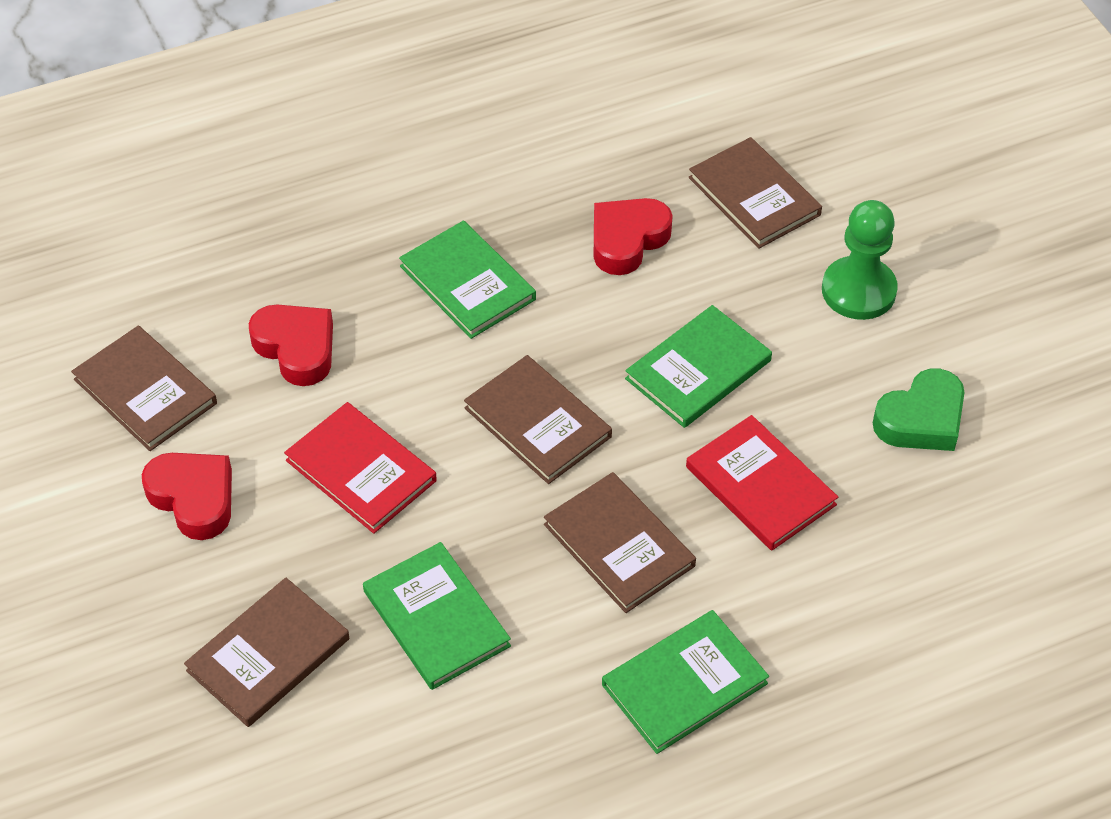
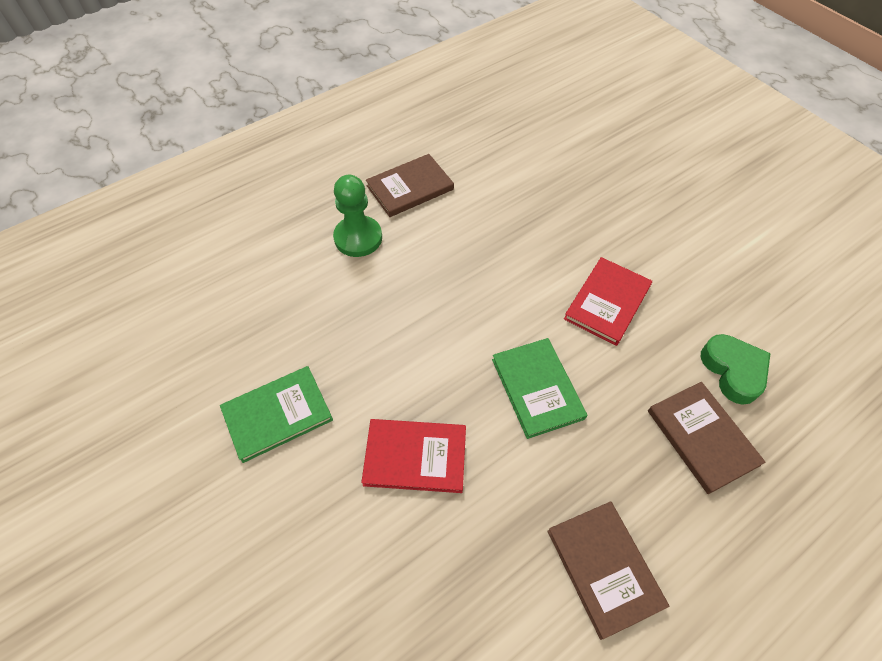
brown book: 5 -> 3
green book: 4 -> 2
red heart: 3 -> 0

